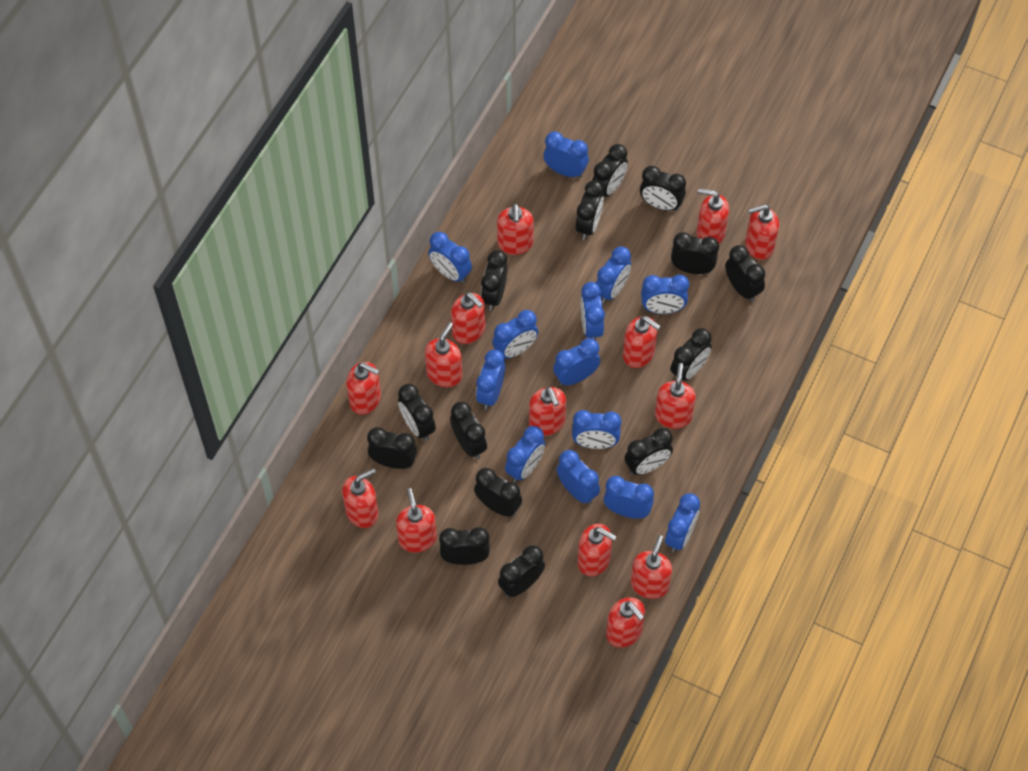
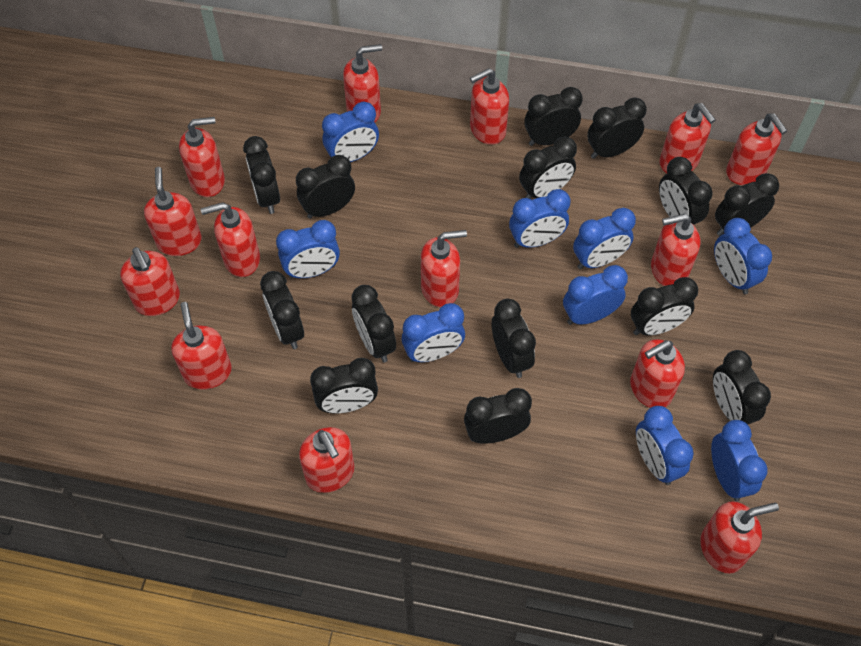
blue clock: 13 -> 9

